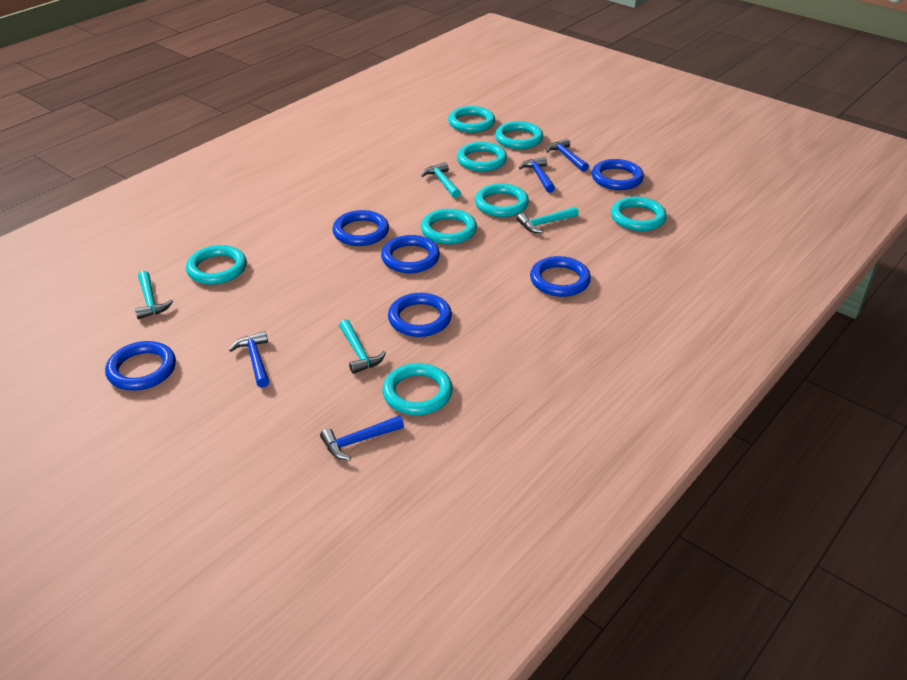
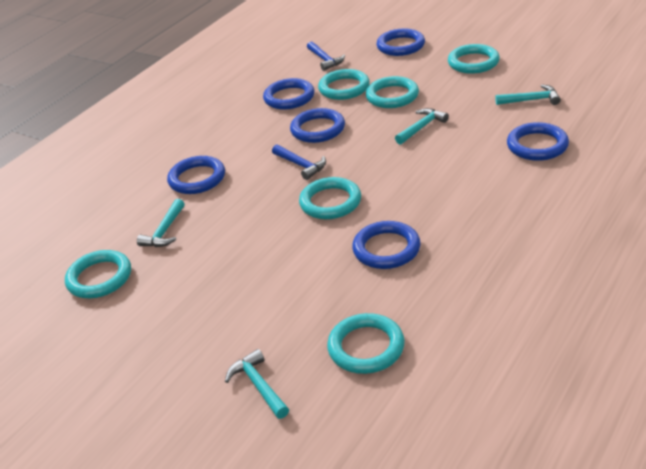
blue hammer: 4 -> 2
turquoise ring: 8 -> 6

